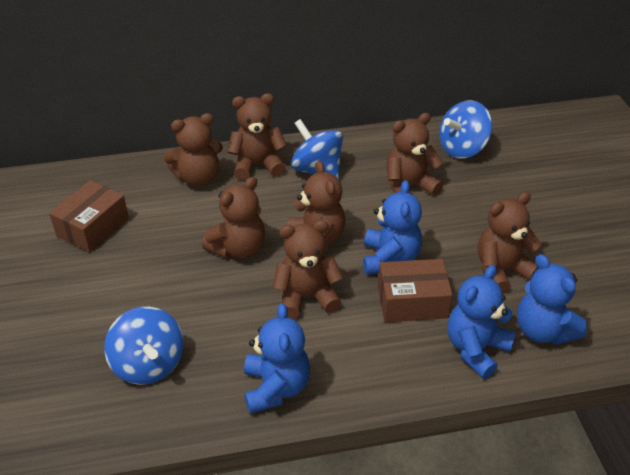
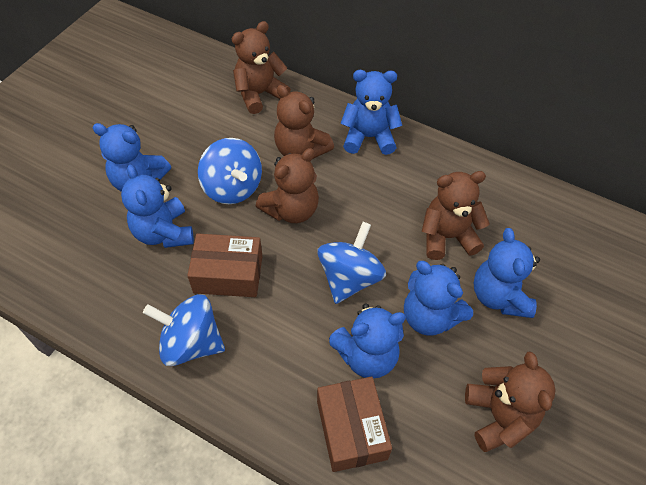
blue teddy bear: 4 -> 6
brown teddy bear: 7 -> 5

